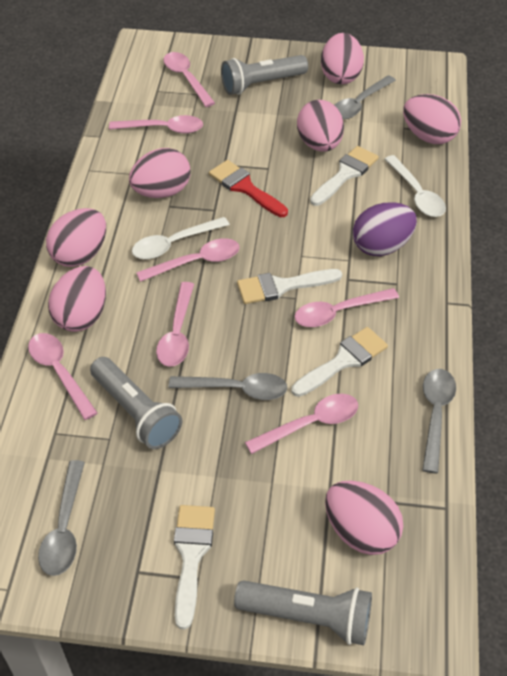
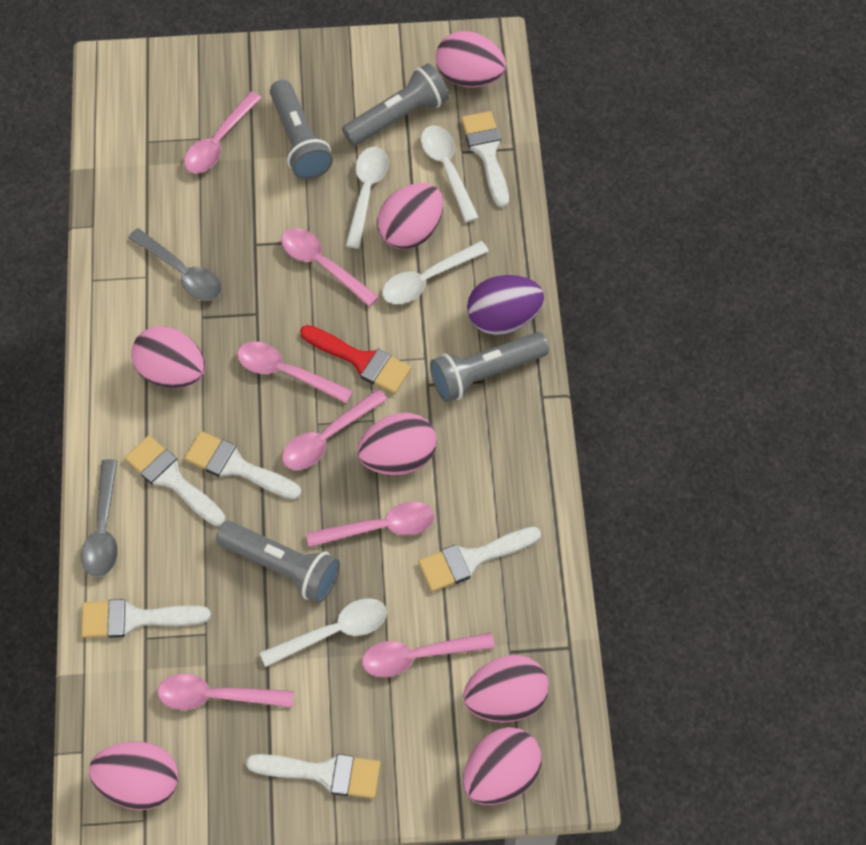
grey flashlight: 3 -> 4
grey spoon: 4 -> 2
white brush: 4 -> 6
white spoon: 2 -> 4

